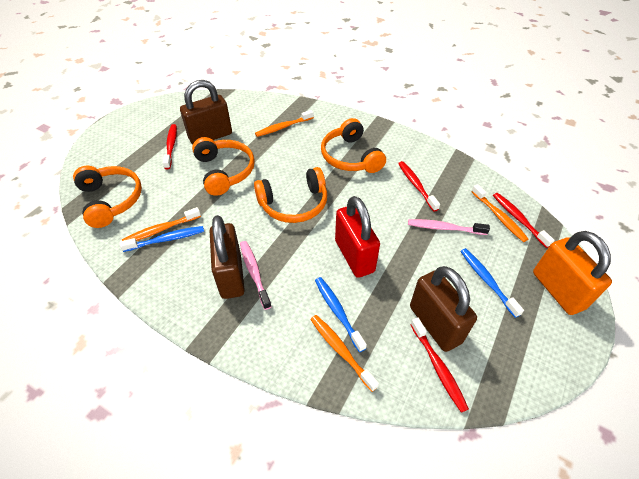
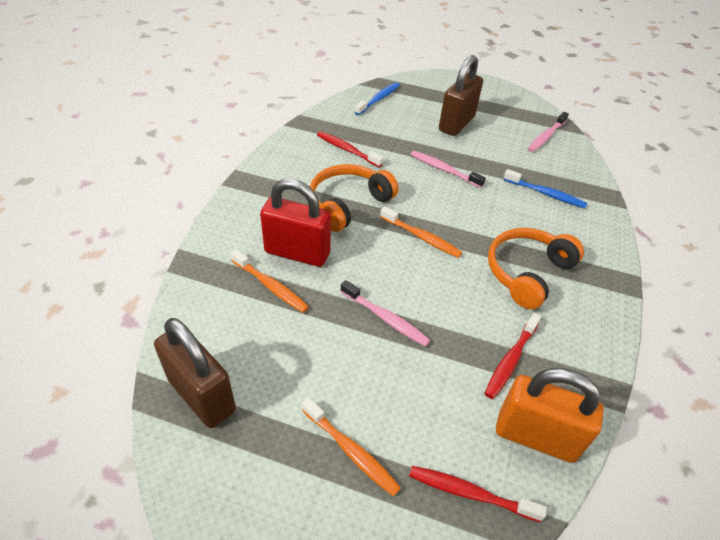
blue toothbrush: 3 -> 2
brown padlock: 3 -> 2
orange headphones: 4 -> 2
orange toothbrush: 4 -> 3
pink toothbrush: 2 -> 3
red toothbrush: 4 -> 3

